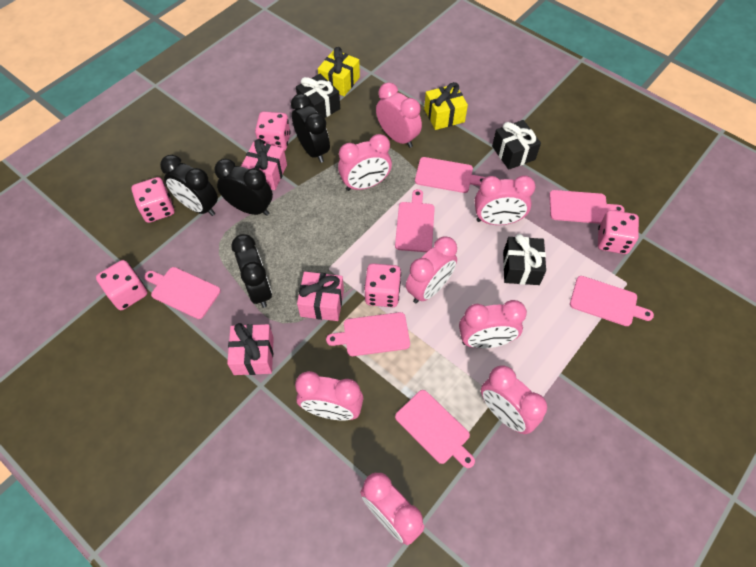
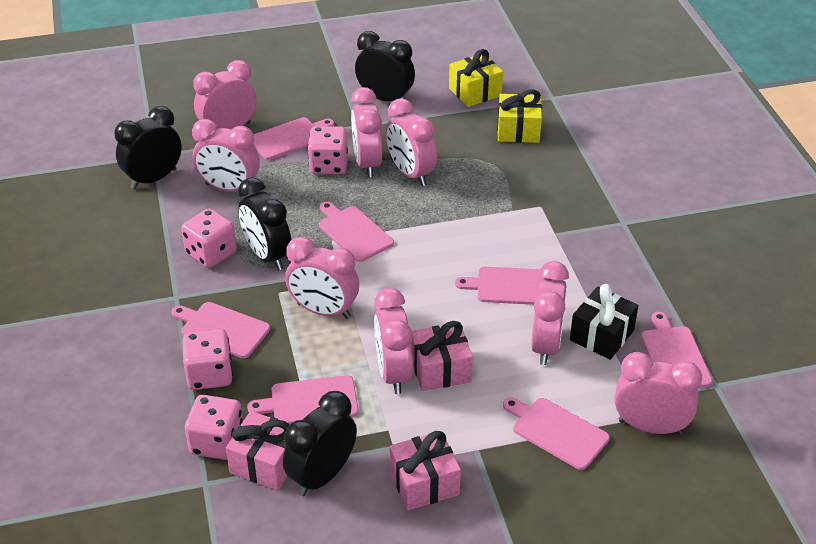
black gift: 3 -> 1
pink dice: 5 -> 4

